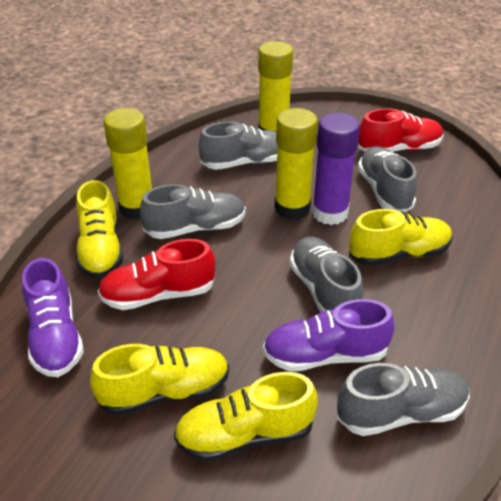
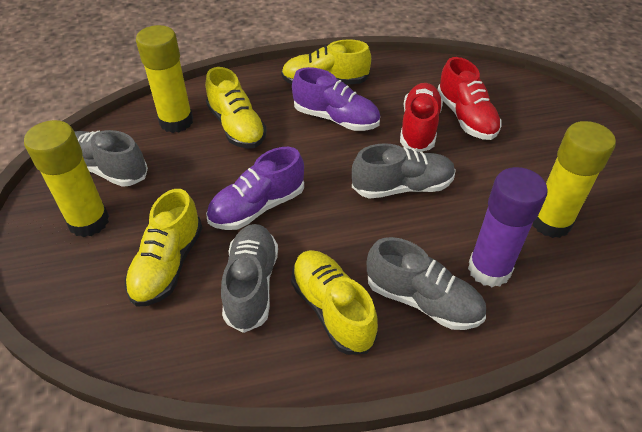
grey shoe: 5 -> 4

